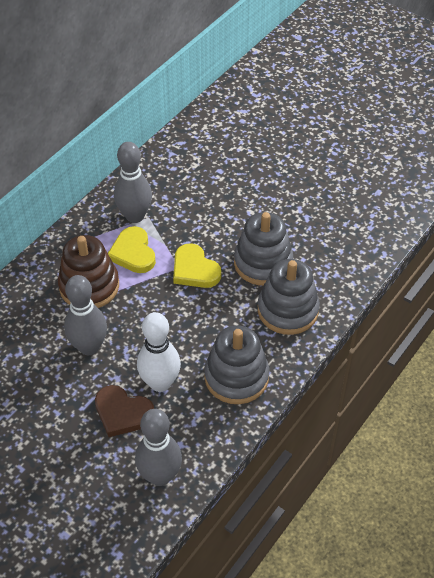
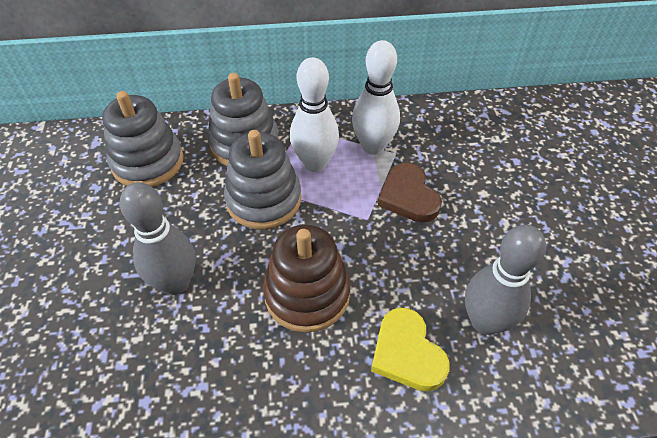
grey bowling pin: 3 -> 2
white bowling pin: 1 -> 2
yellow heart: 2 -> 1

